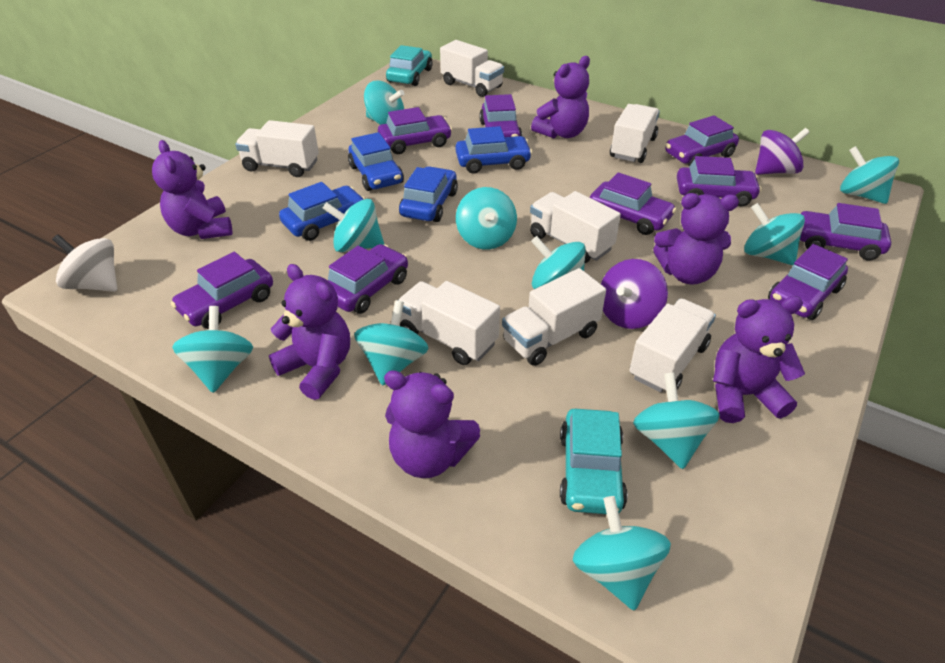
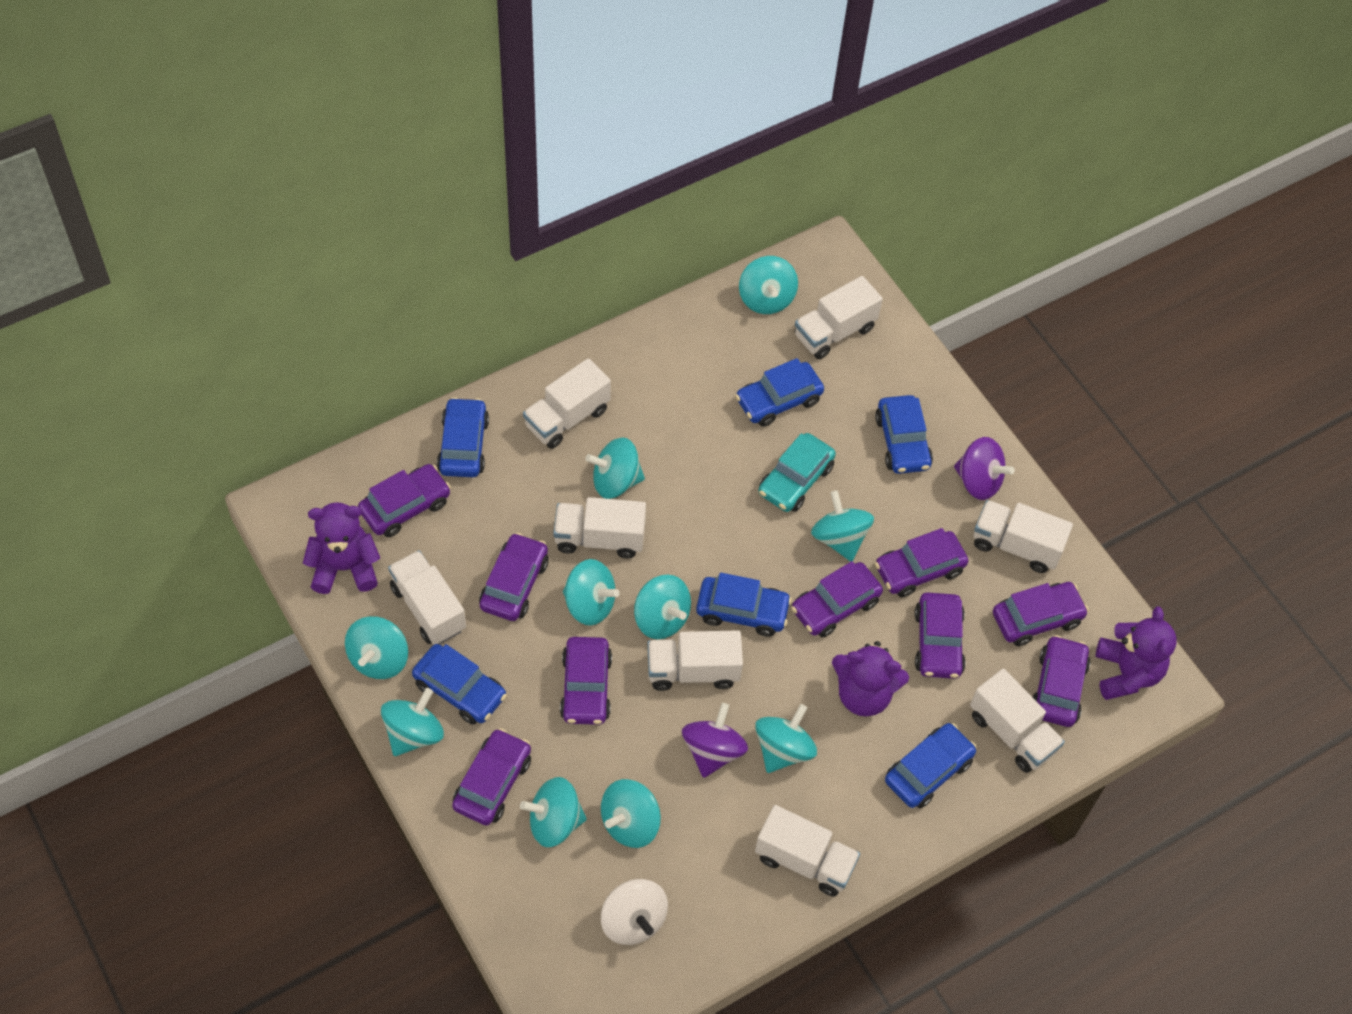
blue car: 4 -> 6
purple teddy bear: 6 -> 3
turquoise car: 2 -> 1
white truck: 7 -> 8

